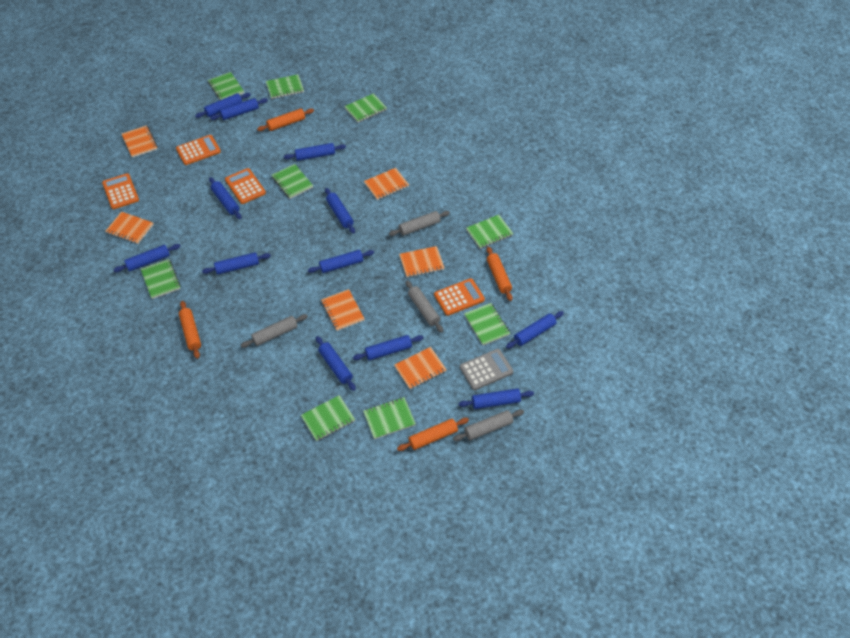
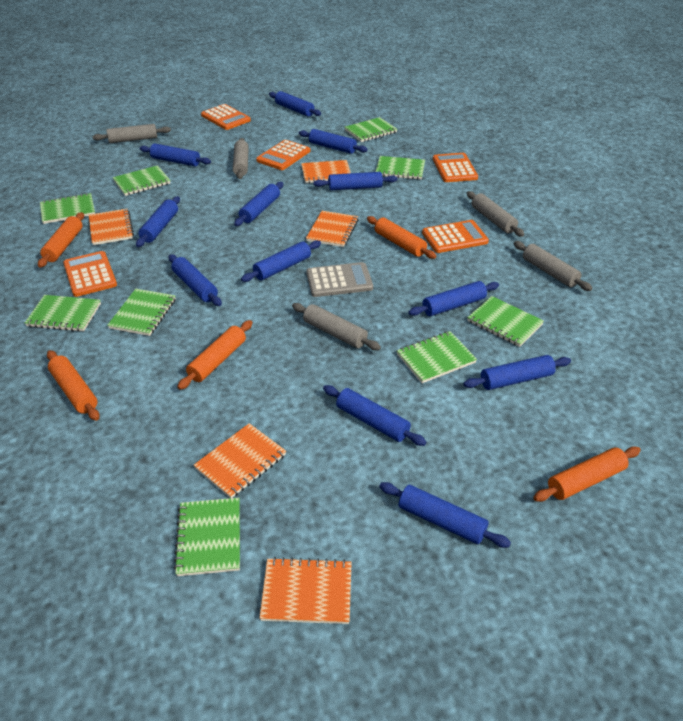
grey rolling pin: 4 -> 5
orange calculator: 4 -> 5
orange notebook: 6 -> 5
orange rolling pin: 4 -> 5

